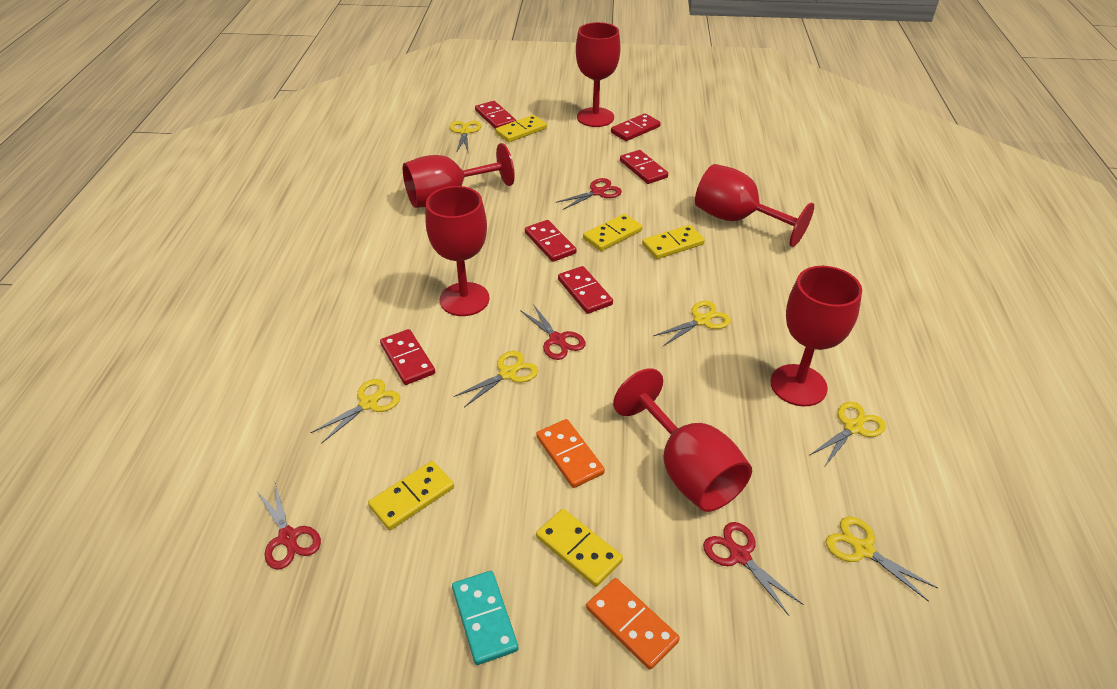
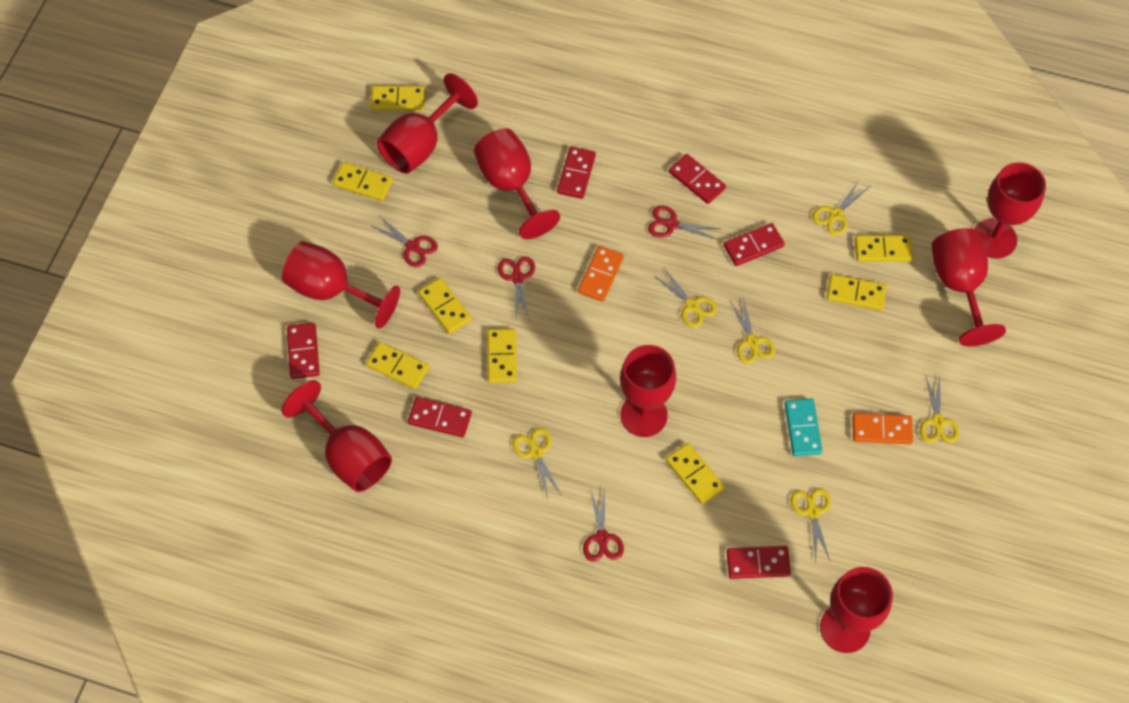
red goblet: 6 -> 8
yellow domino: 5 -> 8

